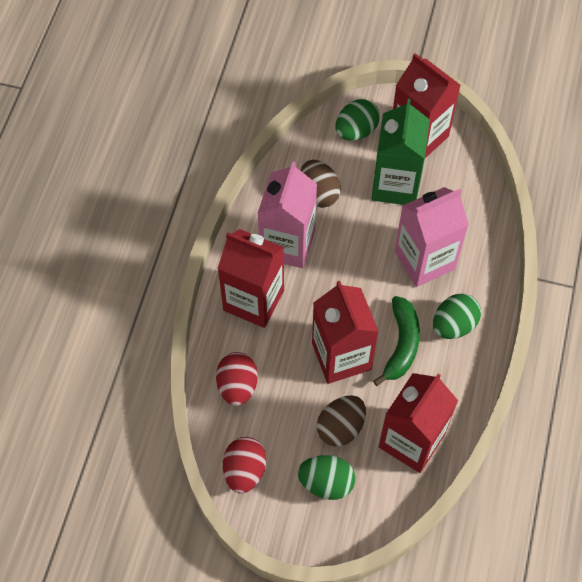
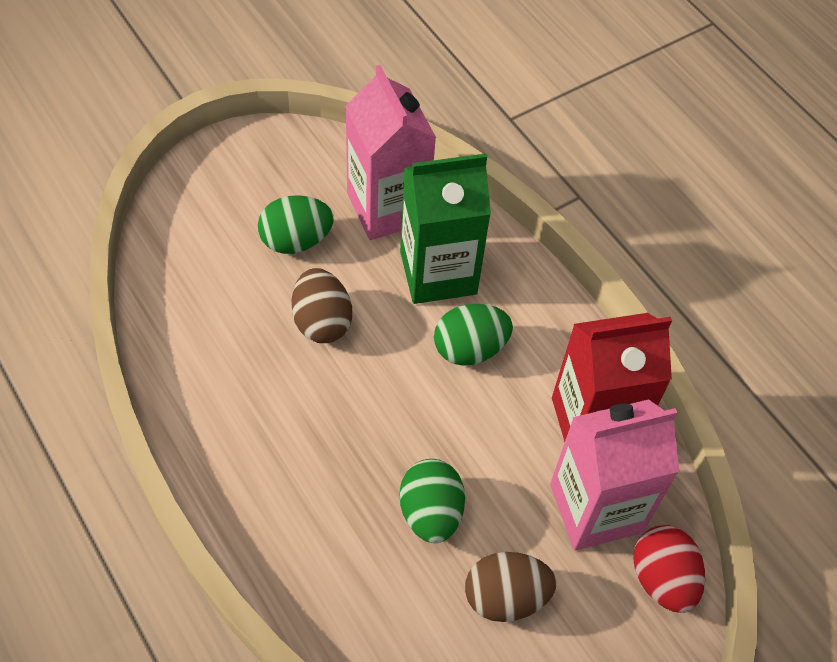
green banana: 1 -> 0
red carton: 4 -> 1
red egg: 2 -> 1

